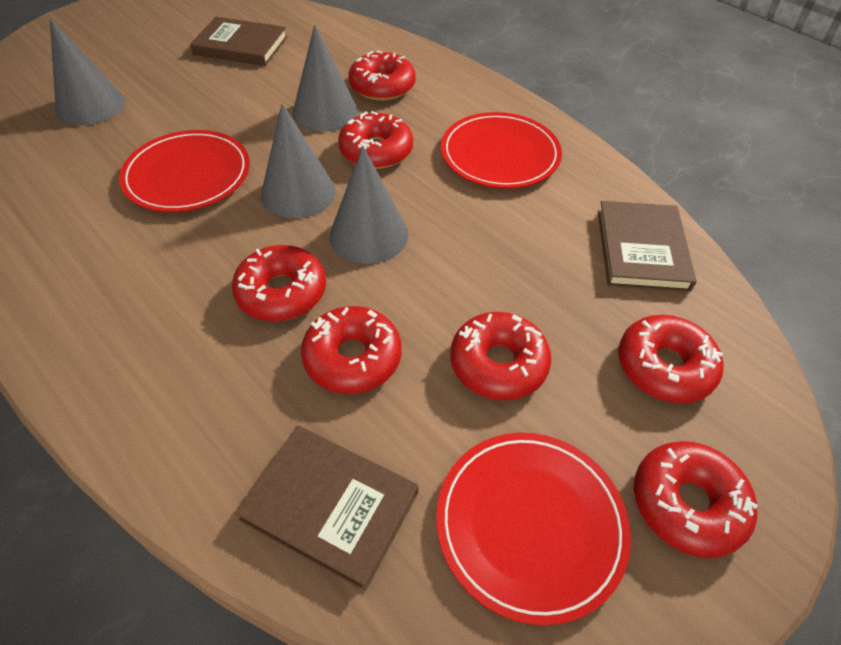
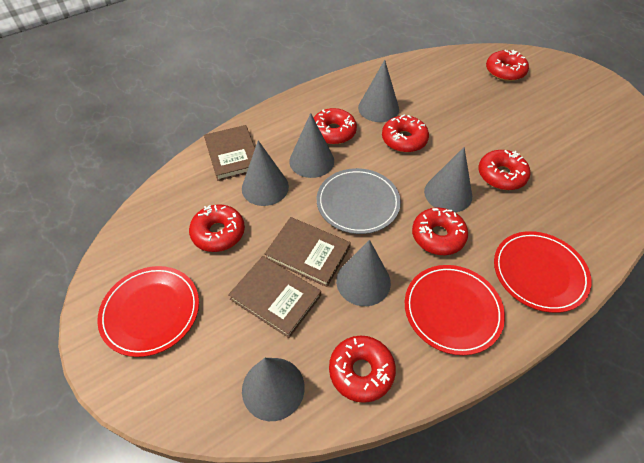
grey cone: 4 -> 6
grey plate: 0 -> 1

